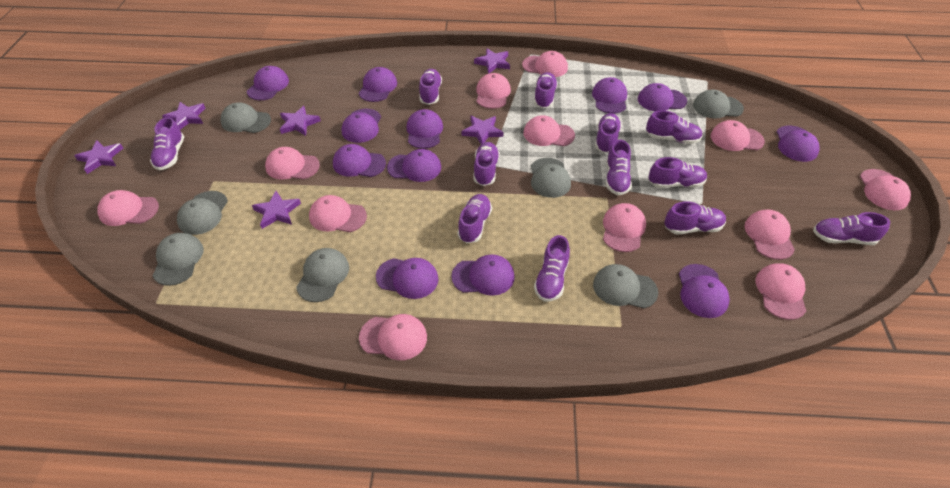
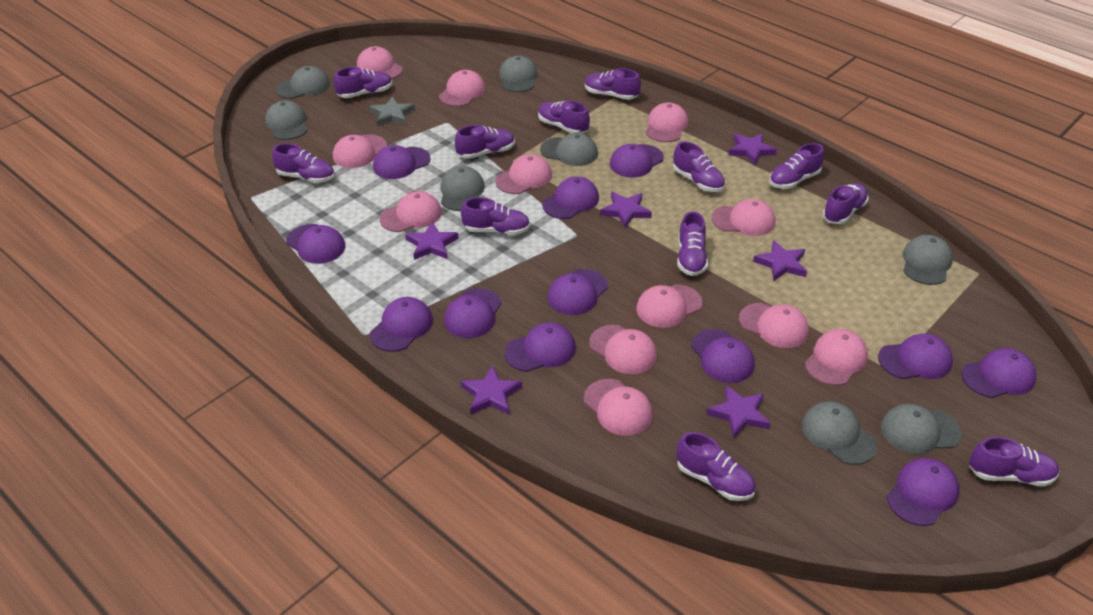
grey cap: 7 -> 8
grey star: 0 -> 1

